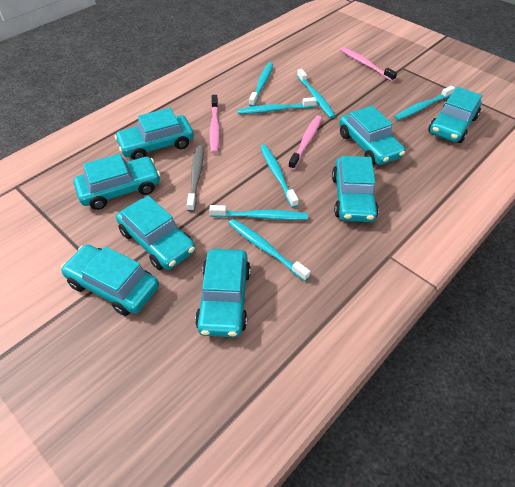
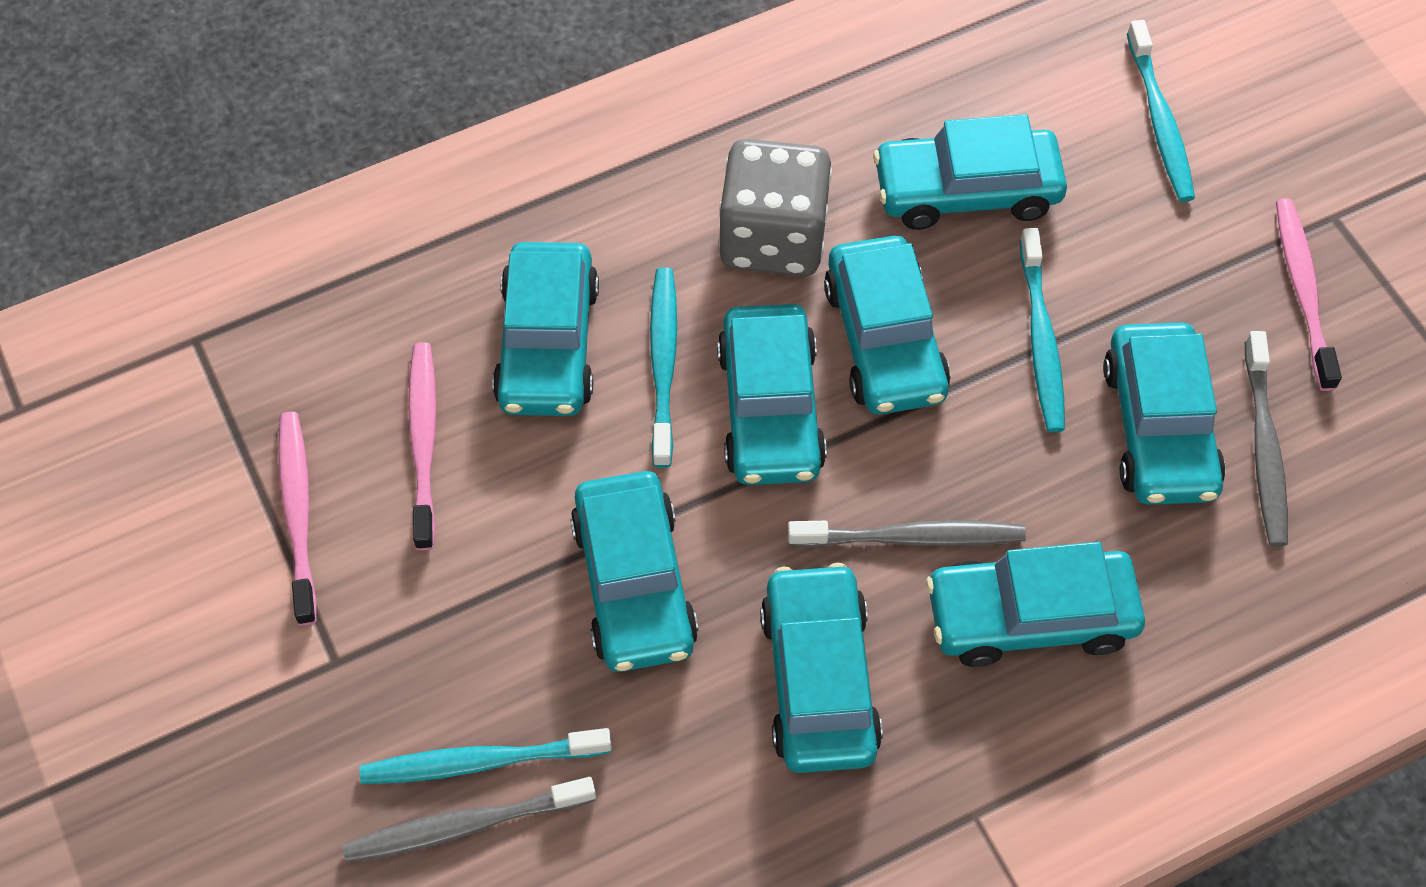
grey dice: 0 -> 1
grey toothbrush: 1 -> 3
turquoise toothbrush: 7 -> 4

